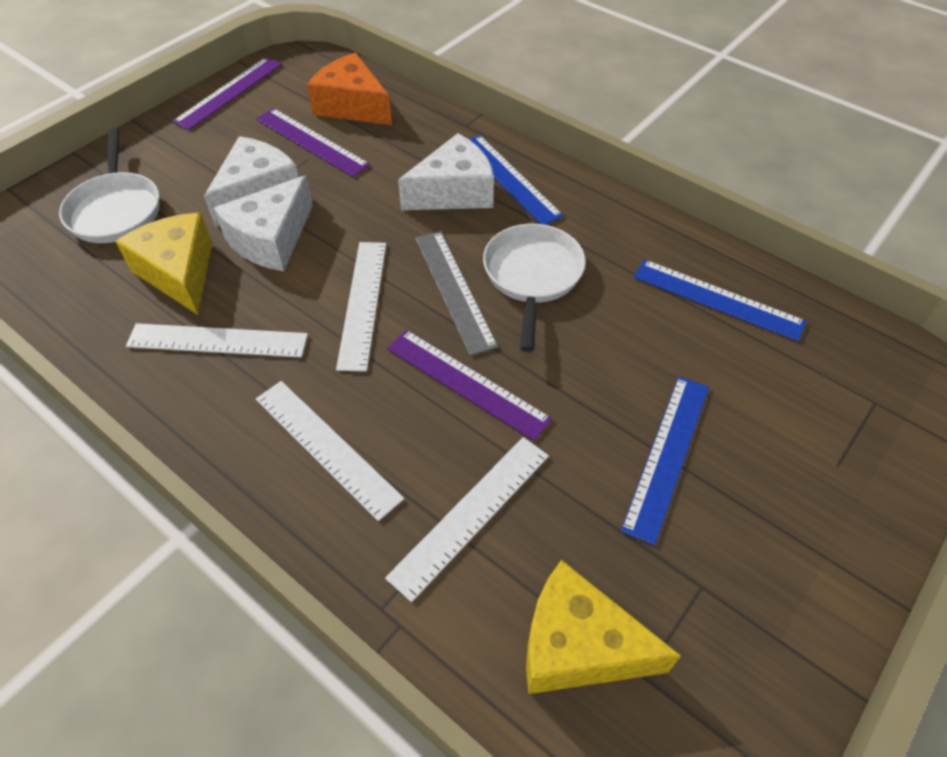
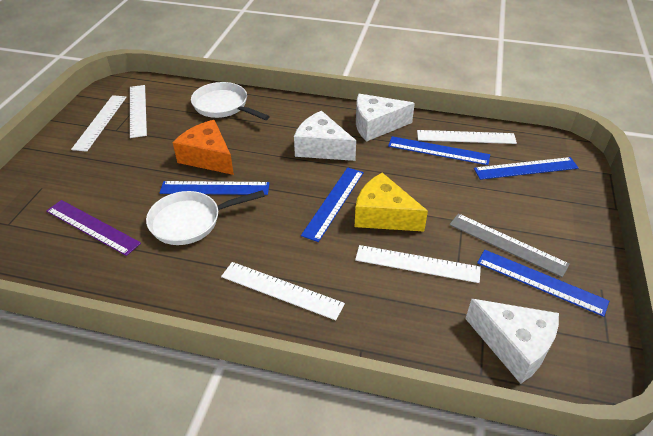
blue ruler: 3 -> 5
purple ruler: 3 -> 1
white ruler: 4 -> 5
yellow cheese: 2 -> 1

